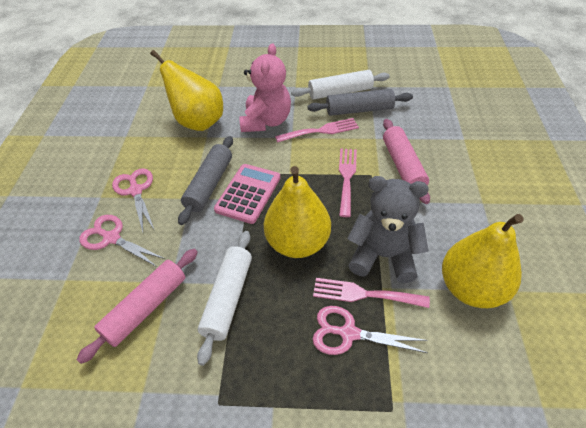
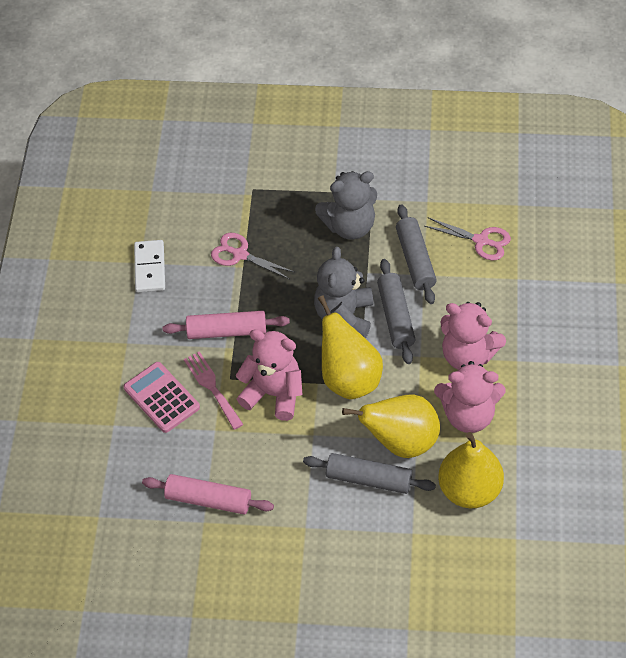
grey rolling pin: 2 -> 3
grey teddy bear: 1 -> 2
pink fork: 3 -> 1
pink scissors: 3 -> 2
pink teddy bear: 1 -> 3
white domino: 0 -> 1
white rolling pin: 2 -> 0

